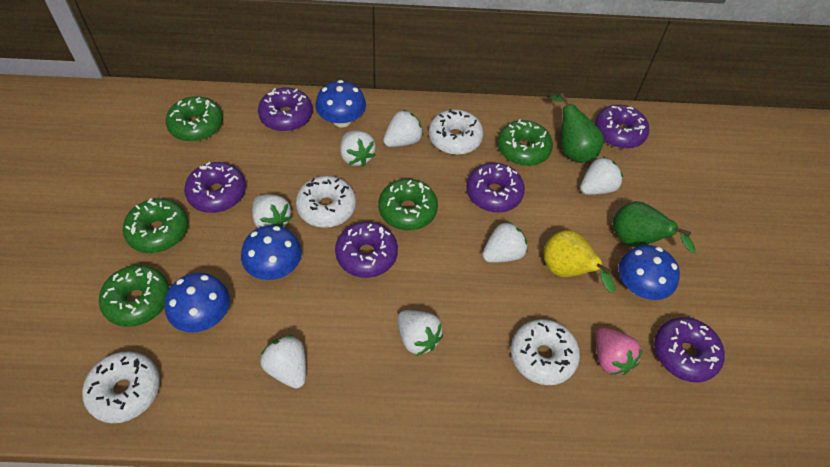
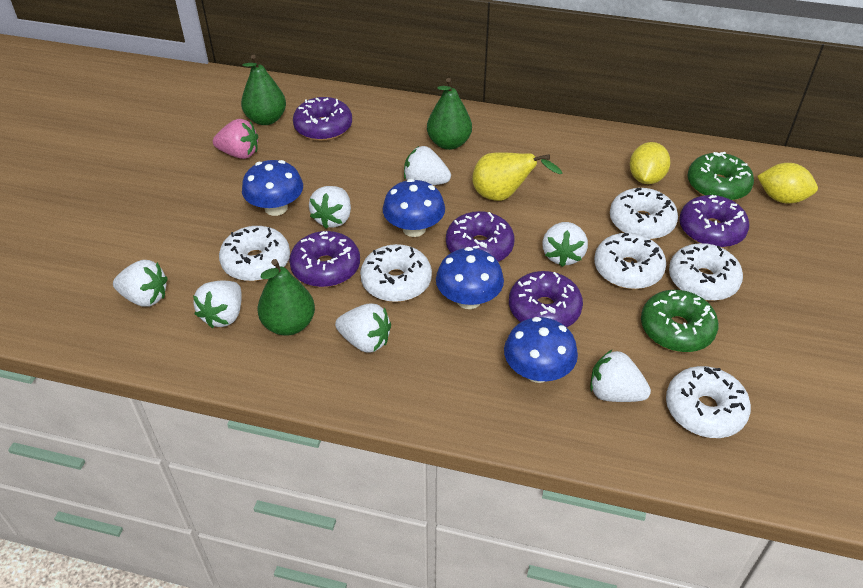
green donut: 5 -> 2
green pear: 2 -> 3
purple donut: 6 -> 5
white donut: 4 -> 6
yellow lemon: 0 -> 2

